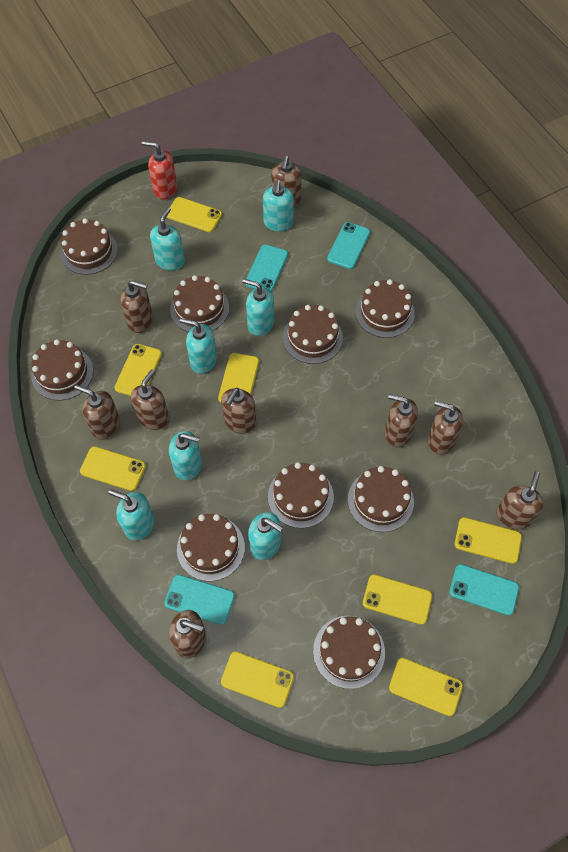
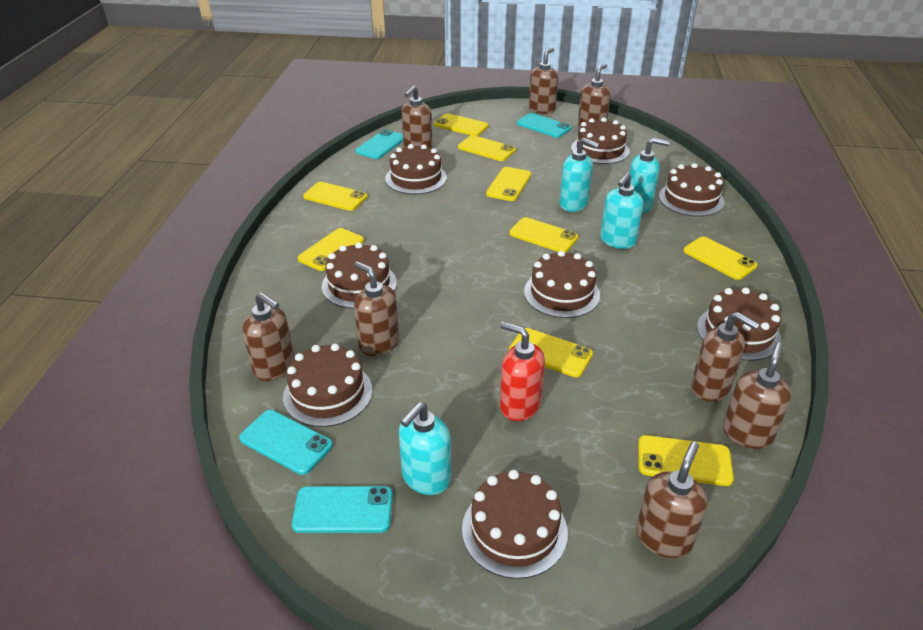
brown cake: 9 -> 8
brown soap dispenser: 9 -> 8
turquoise soap dispenser: 7 -> 4
yellow phone: 8 -> 9

